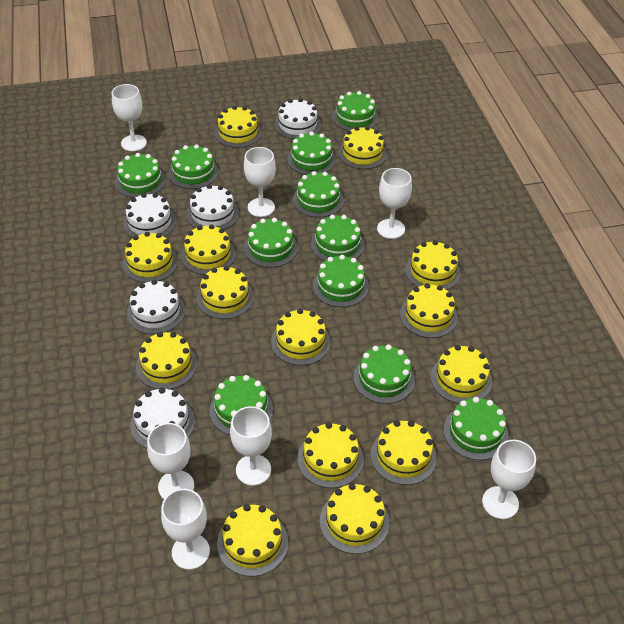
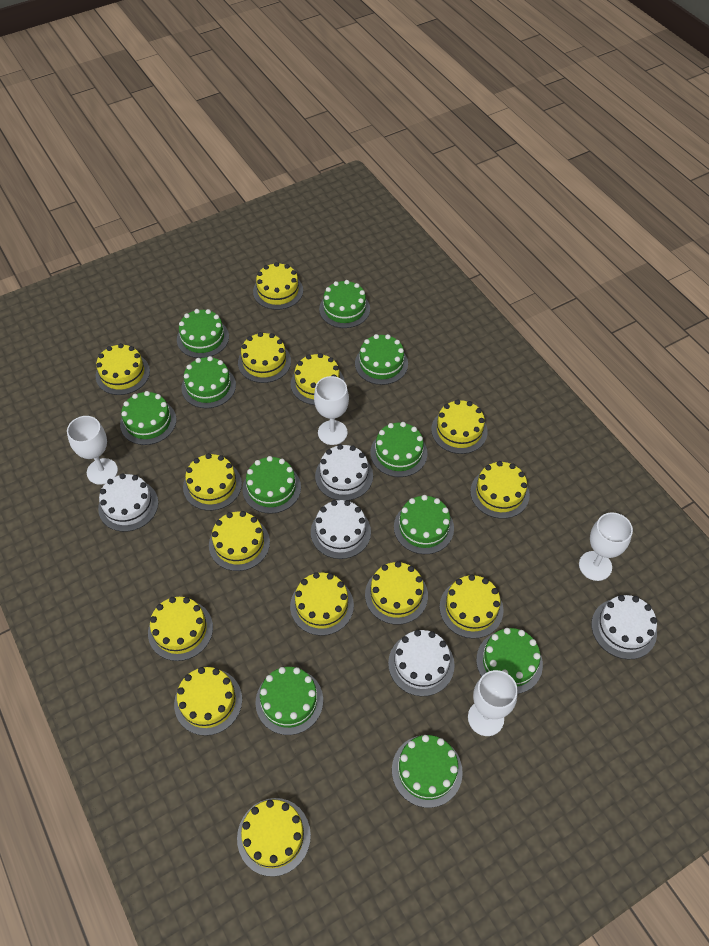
white goblet: 7 -> 4

